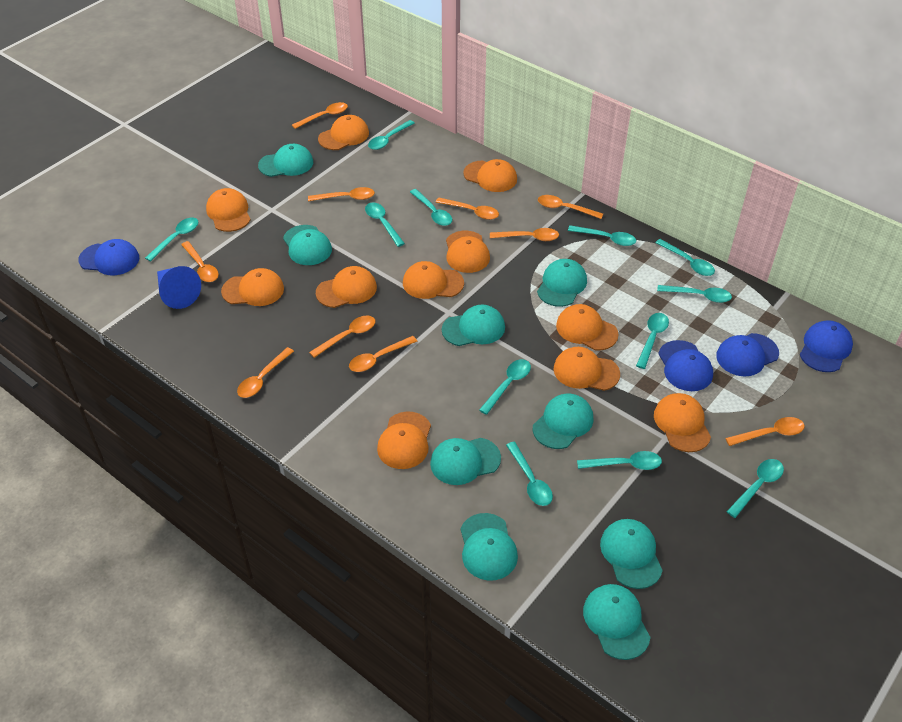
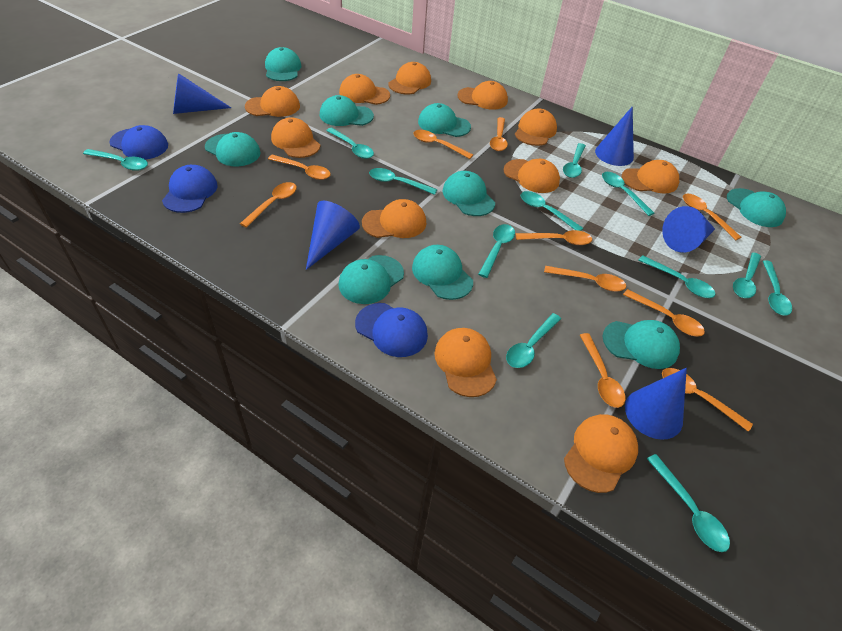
blue cap: 4 -> 3
blue cone: 1 -> 5

